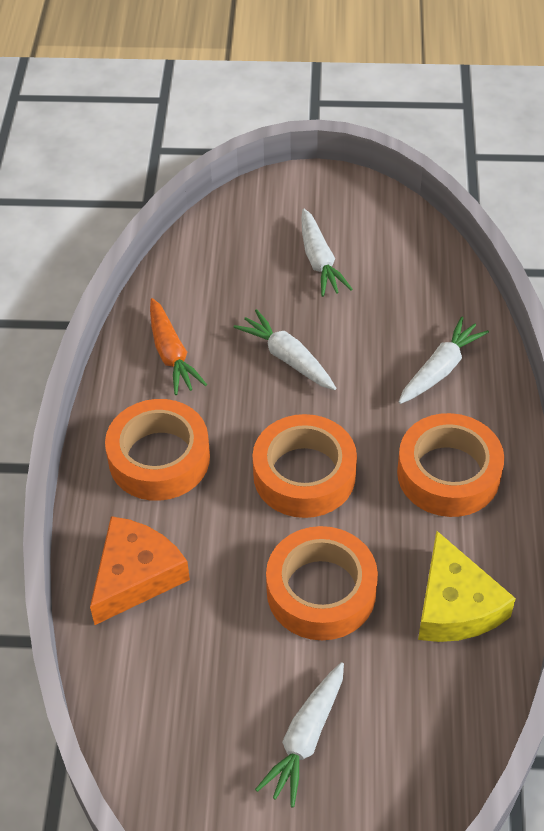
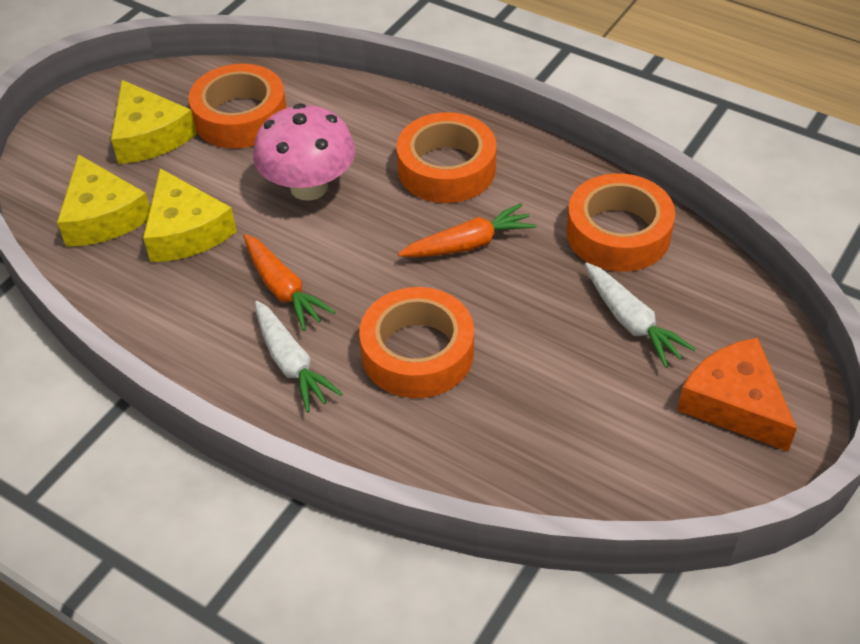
orange carrot: 1 -> 2
pink mushroom: 0 -> 1
white carrot: 4 -> 2
yellow cheese: 1 -> 3

